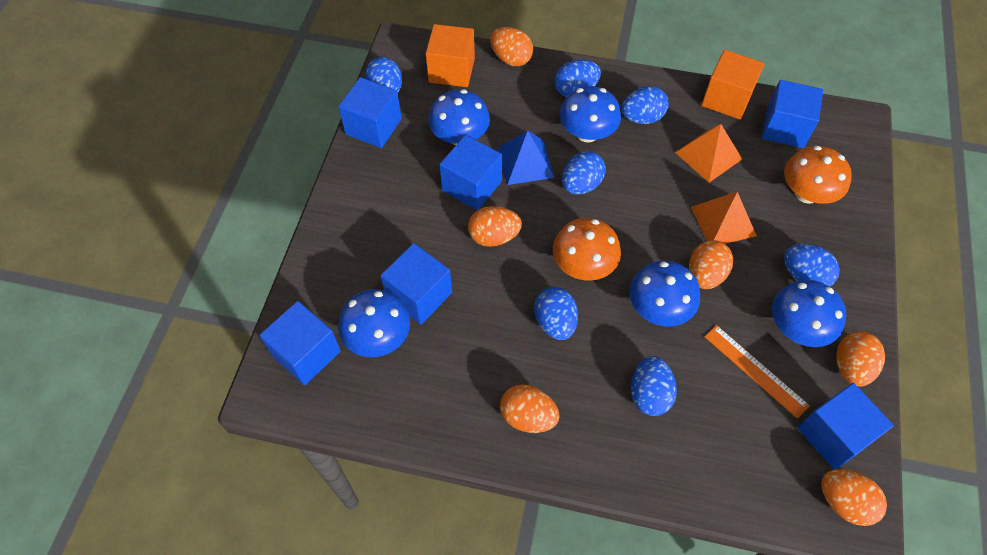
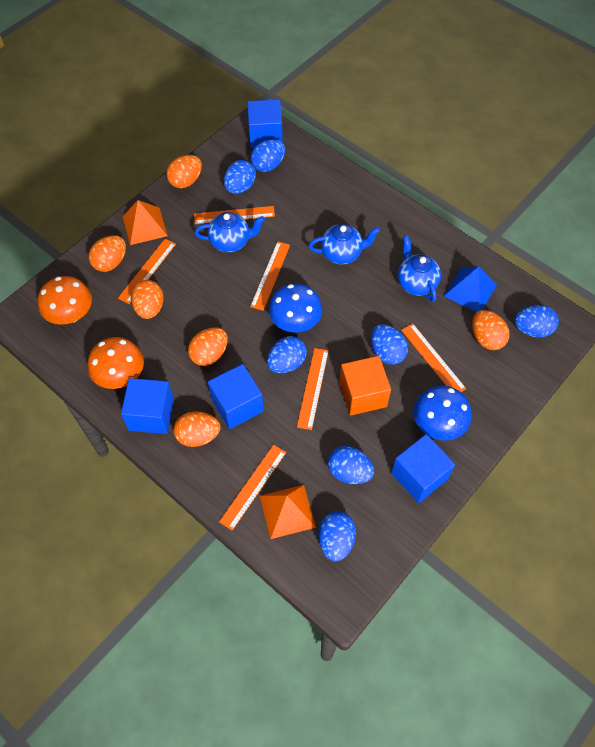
blue cube: 6 -> 4
blue mushroom: 5 -> 2
blue teapot: 0 -> 3
orange cube: 2 -> 1
orange ruler: 1 -> 6

